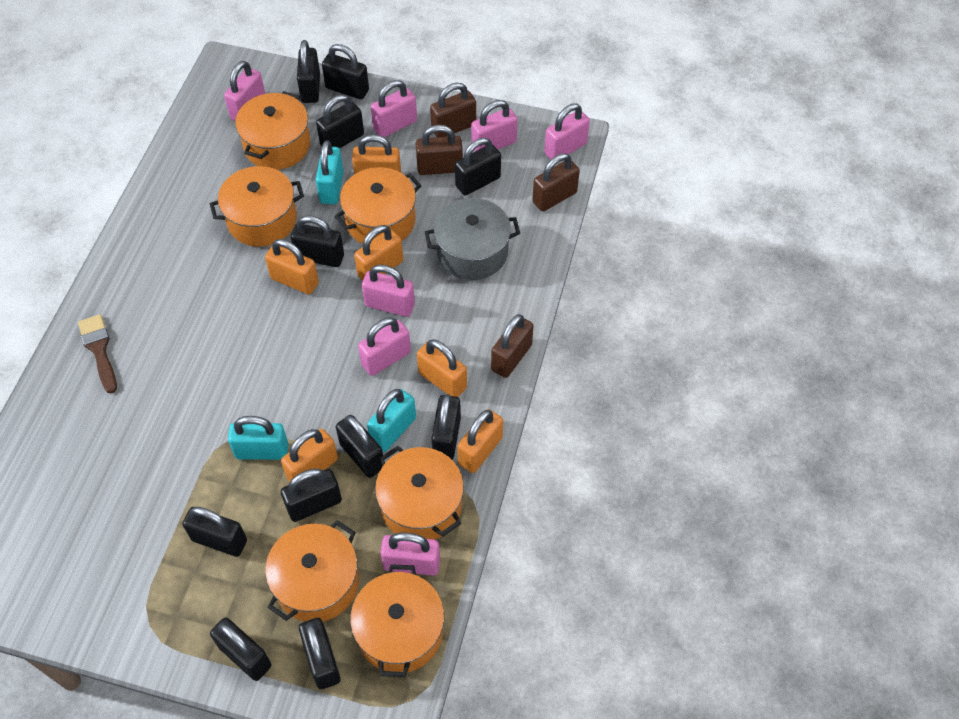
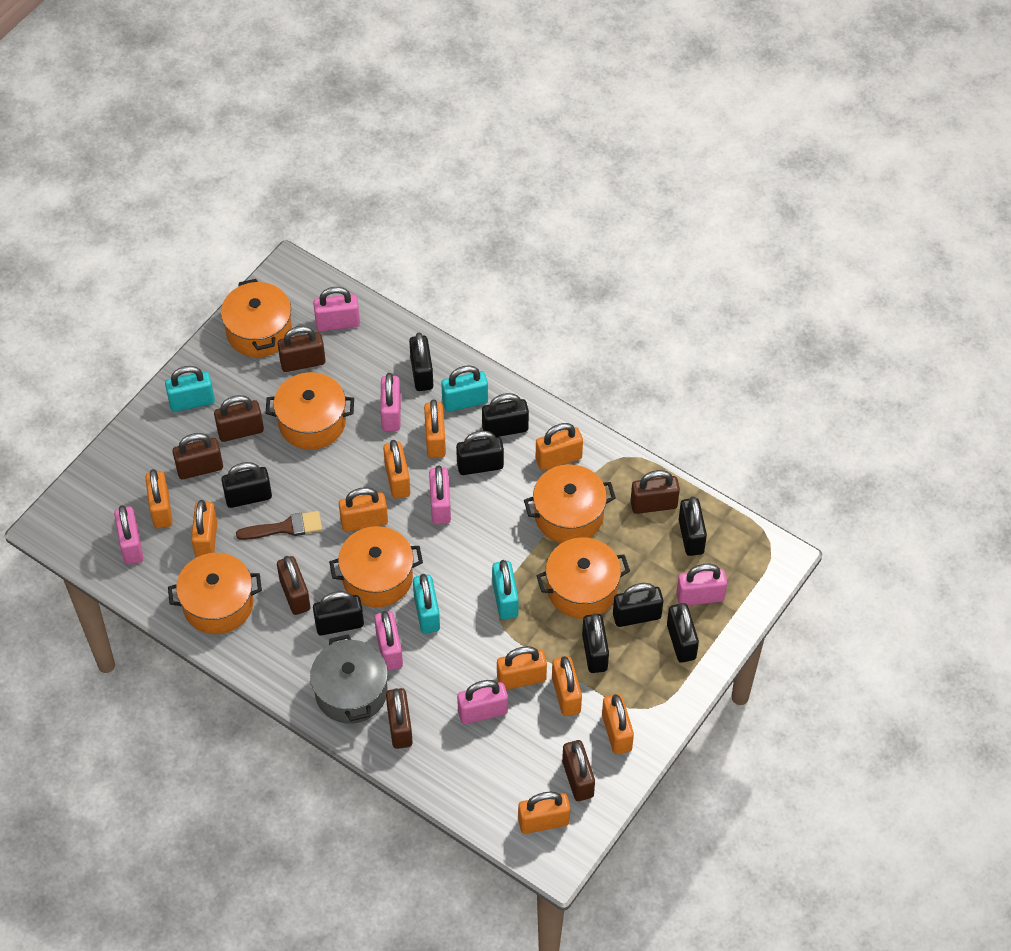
black padlock: 11 -> 9
brown padlock: 4 -> 7
orange padlock: 6 -> 10
turquoise padlock: 3 -> 4

